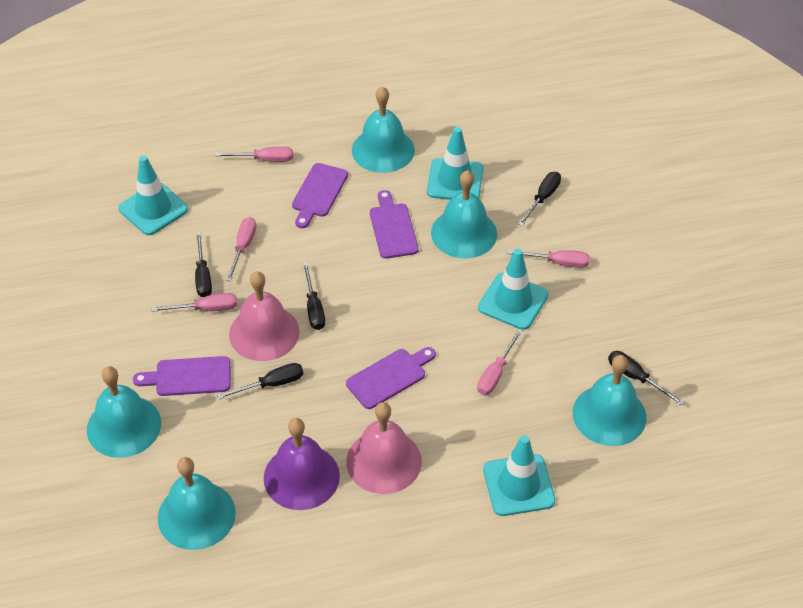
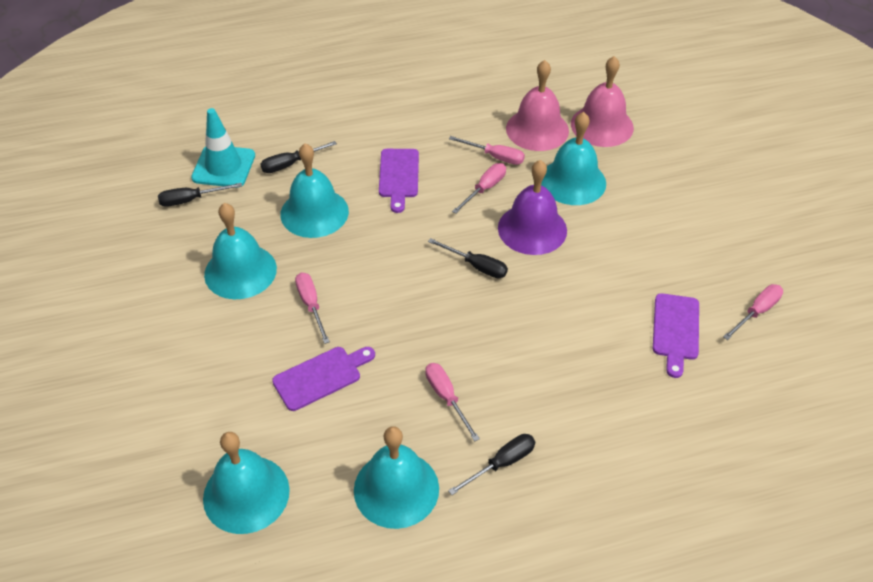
black screwdriver: 5 -> 4
purple cutting board: 4 -> 3
turquoise traffic cone: 4 -> 1

